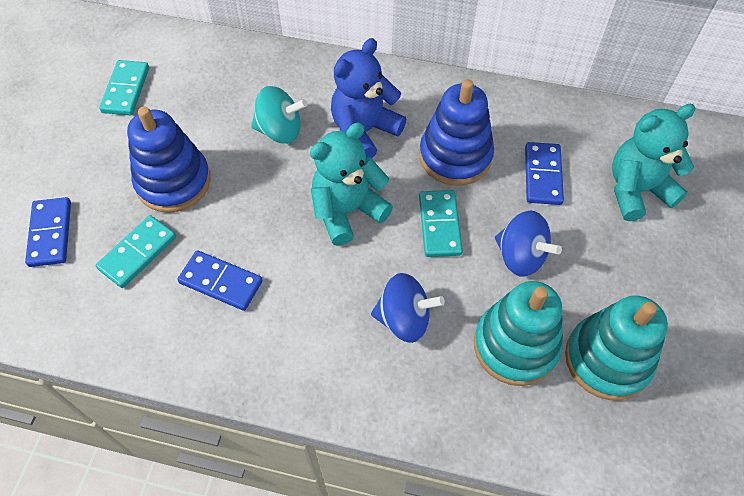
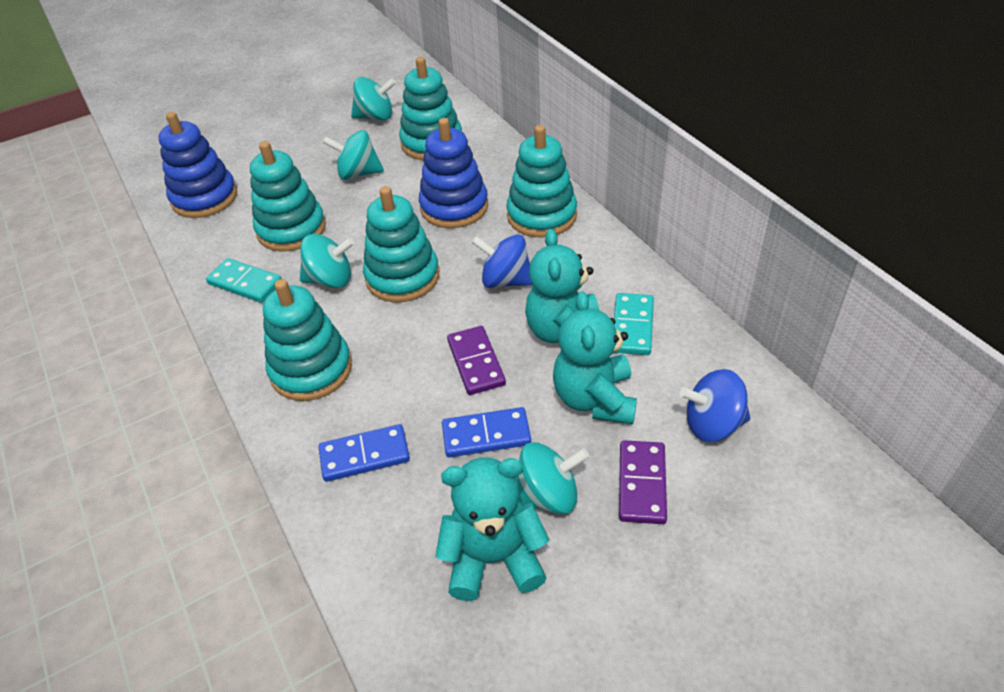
blue domino: 3 -> 2
blue teddy bear: 1 -> 0
purple domino: 0 -> 2
turquoise domino: 3 -> 2
turquoise spinning top: 1 -> 4
turquoise stacking toy: 2 -> 5
turquoise teddy bear: 2 -> 3

